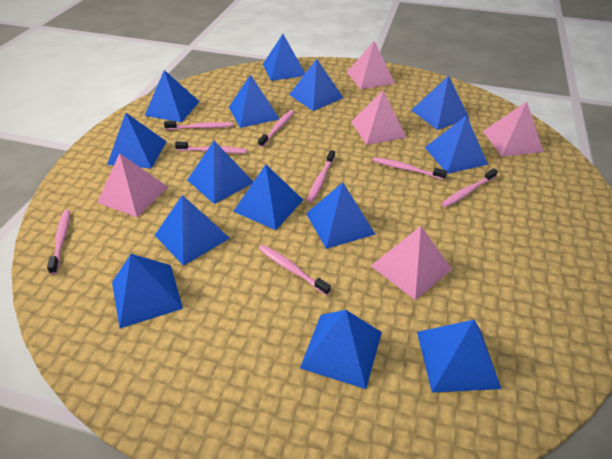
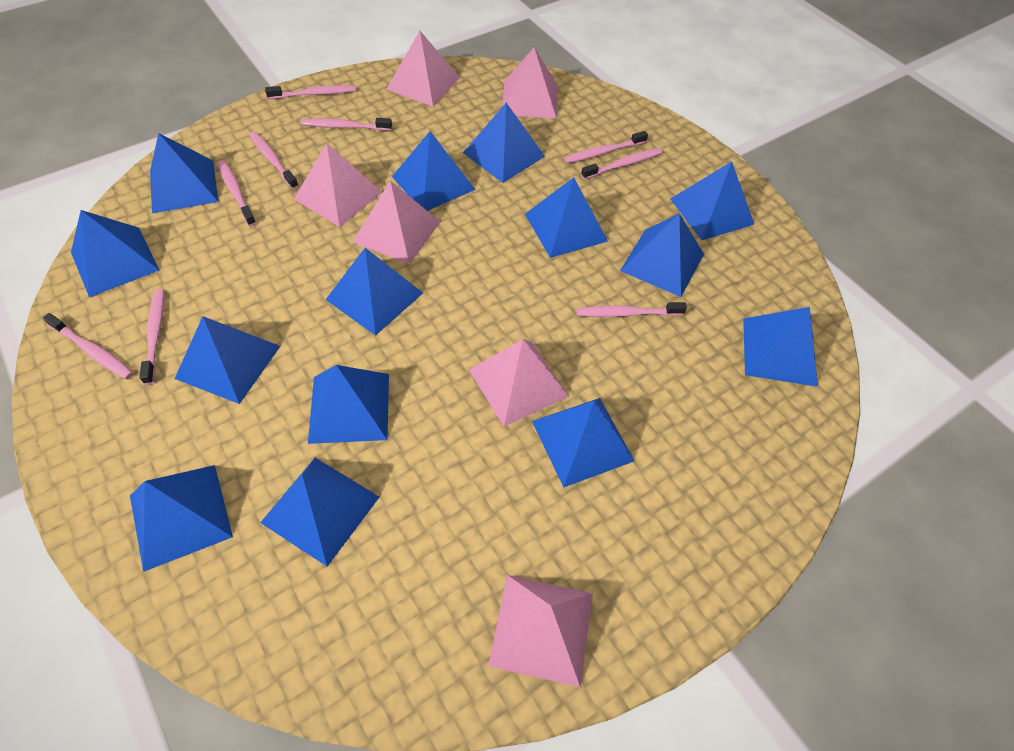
pink pyramid: 5 -> 6
pink toothbrush: 8 -> 9

